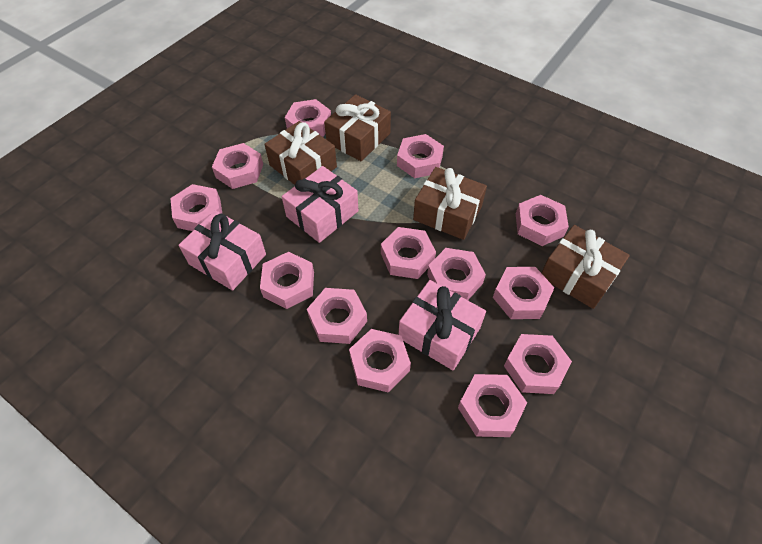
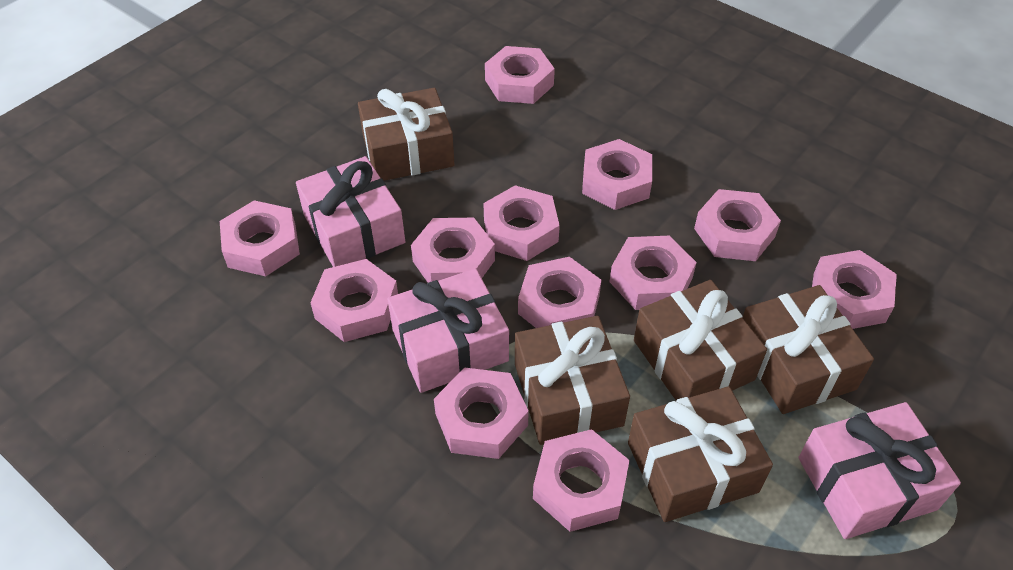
brown gift: 4 -> 5
pink nut: 13 -> 12

